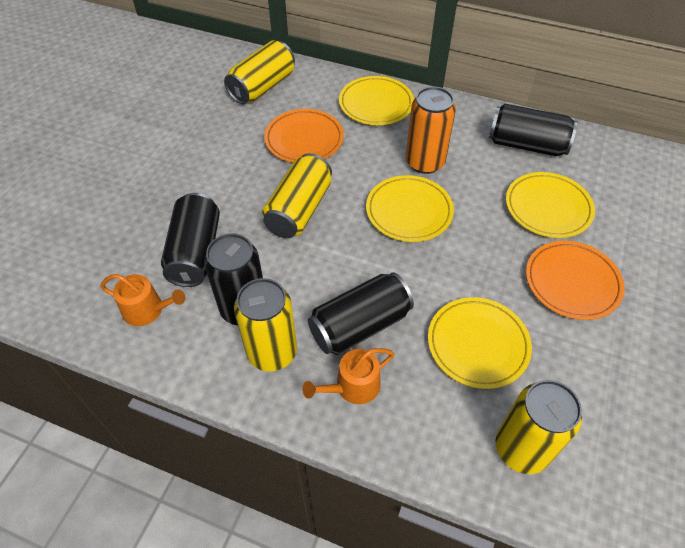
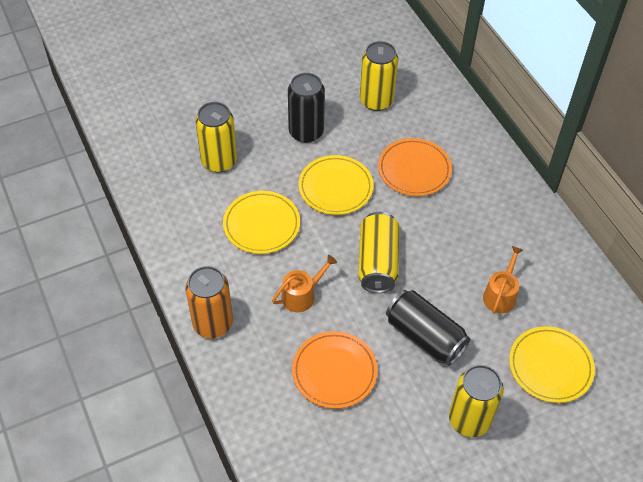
black can: 4 -> 2
yellow plate: 4 -> 3

